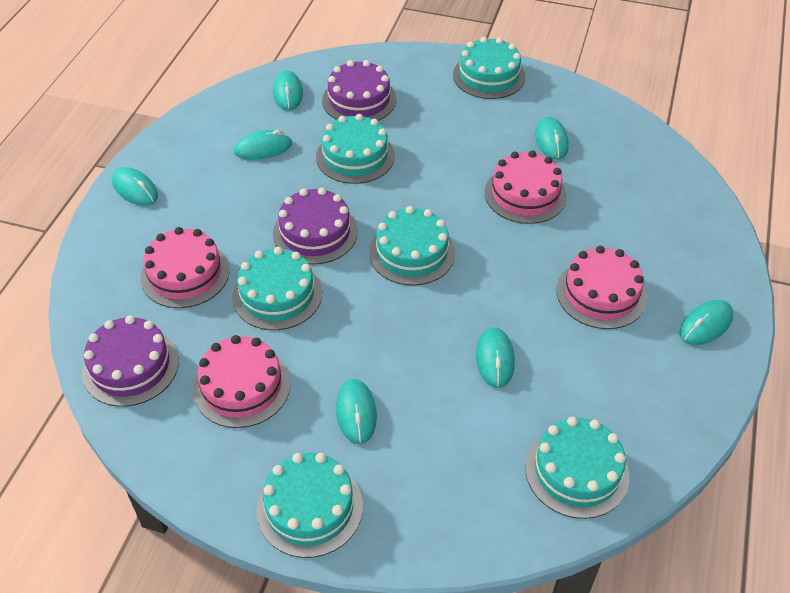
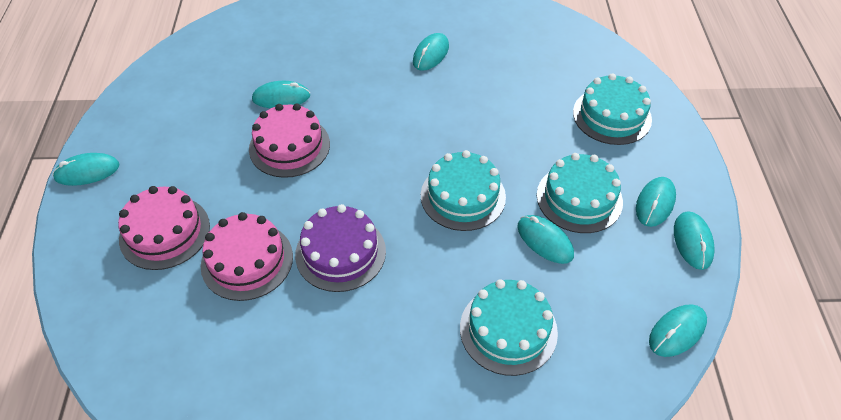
pink cake: 4 -> 3
purple cake: 3 -> 1
turquoise cake: 6 -> 4

